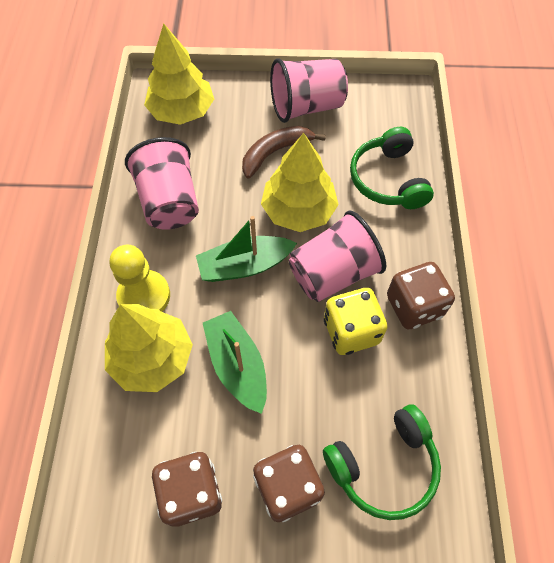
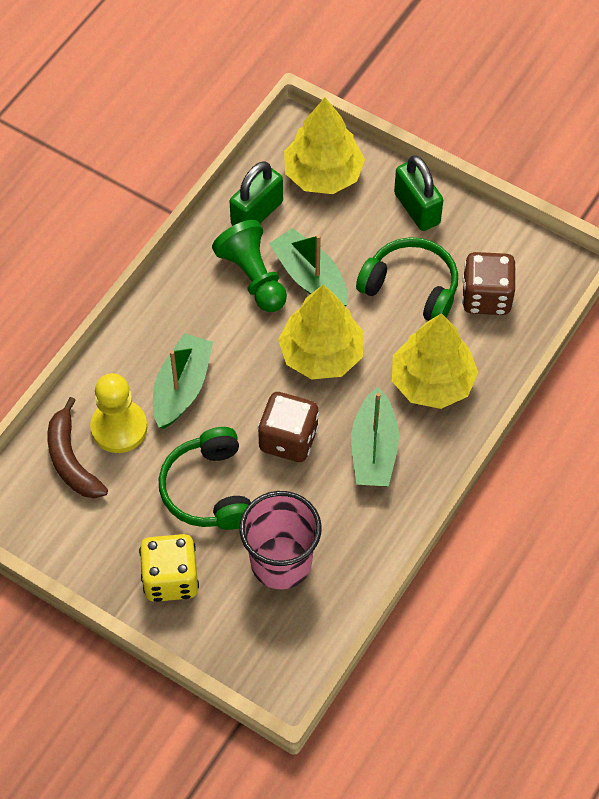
brown dice: 3 -> 2
green boat: 2 -> 3
green padlock: 0 -> 2
green pawn: 0 -> 1
pink cup: 3 -> 1

